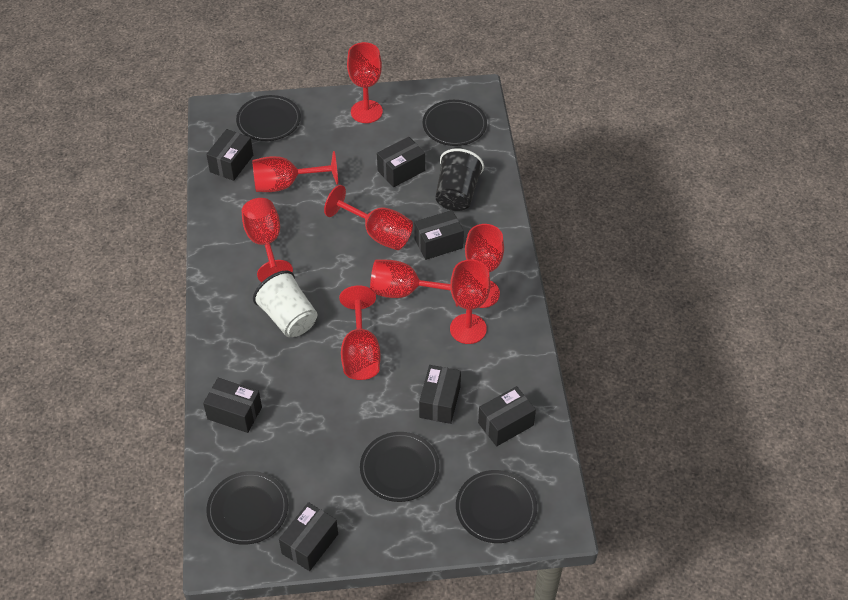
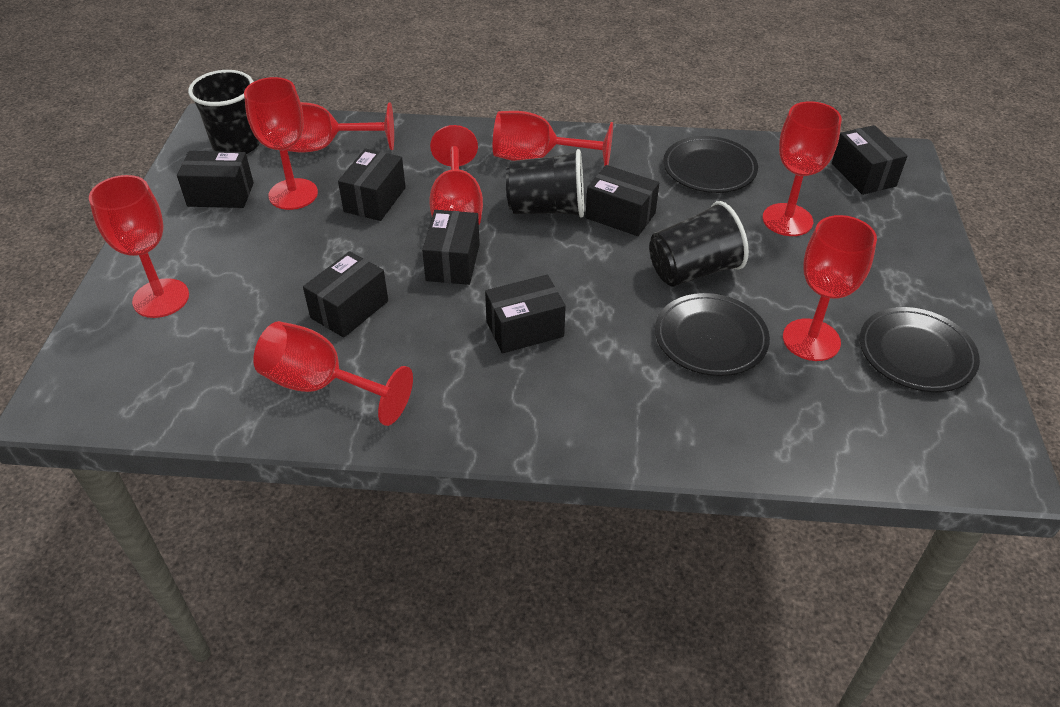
black cup: 1 -> 3
black plate: 5 -> 3
white cup: 1 -> 0

